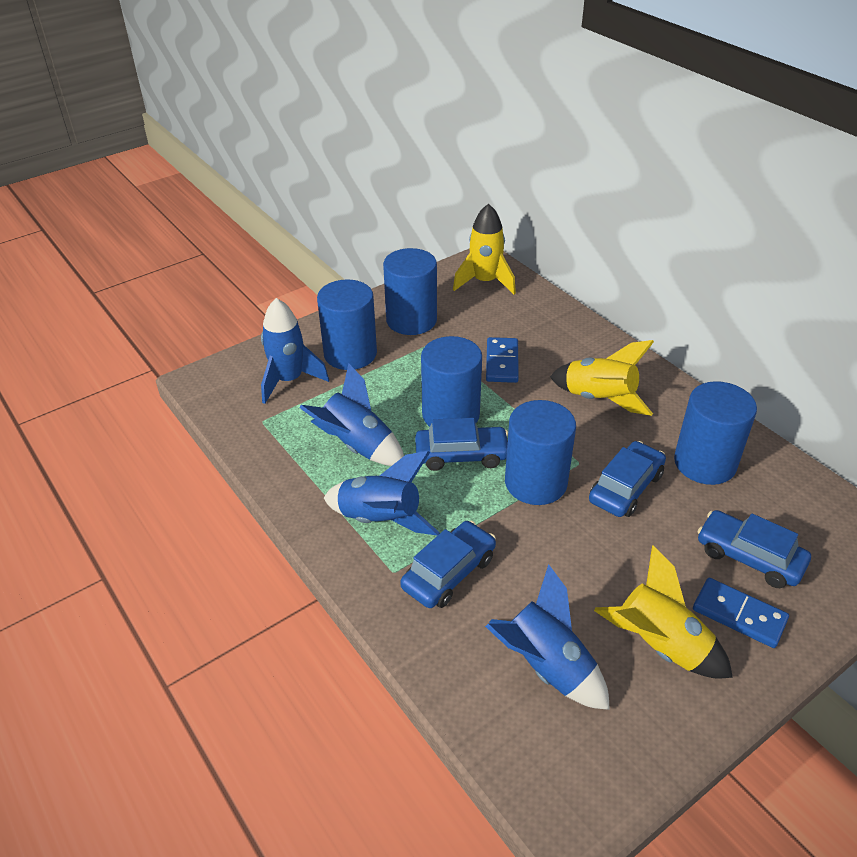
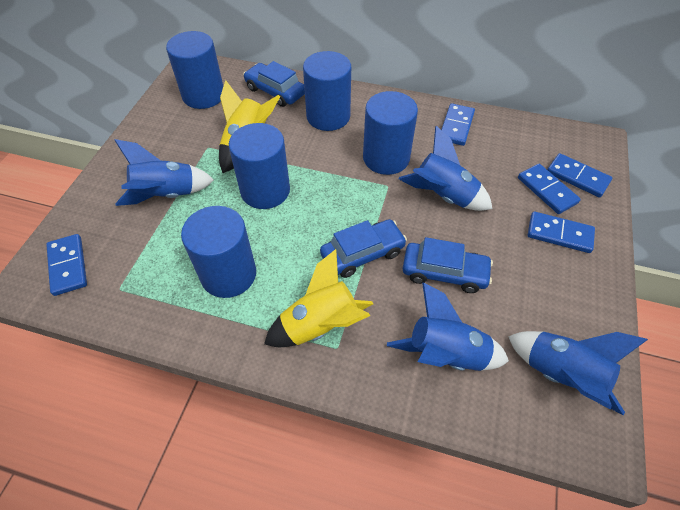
blue car: 4 -> 3
blue domino: 2 -> 5
yellow rocket: 3 -> 2

